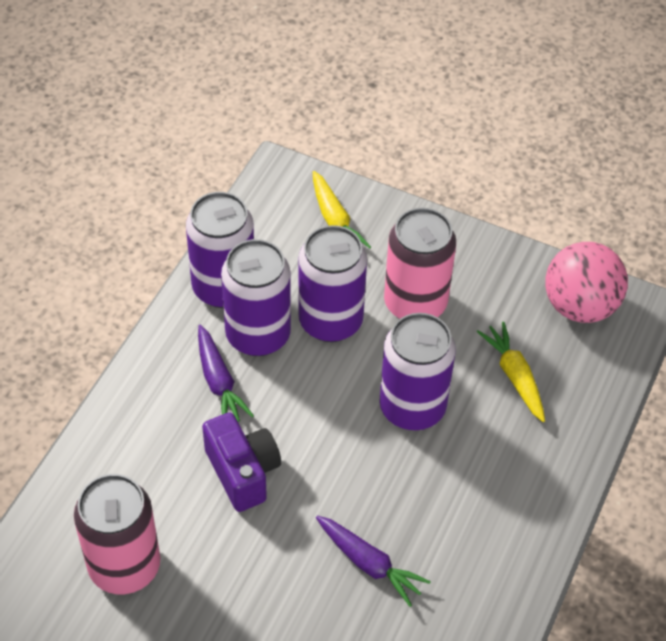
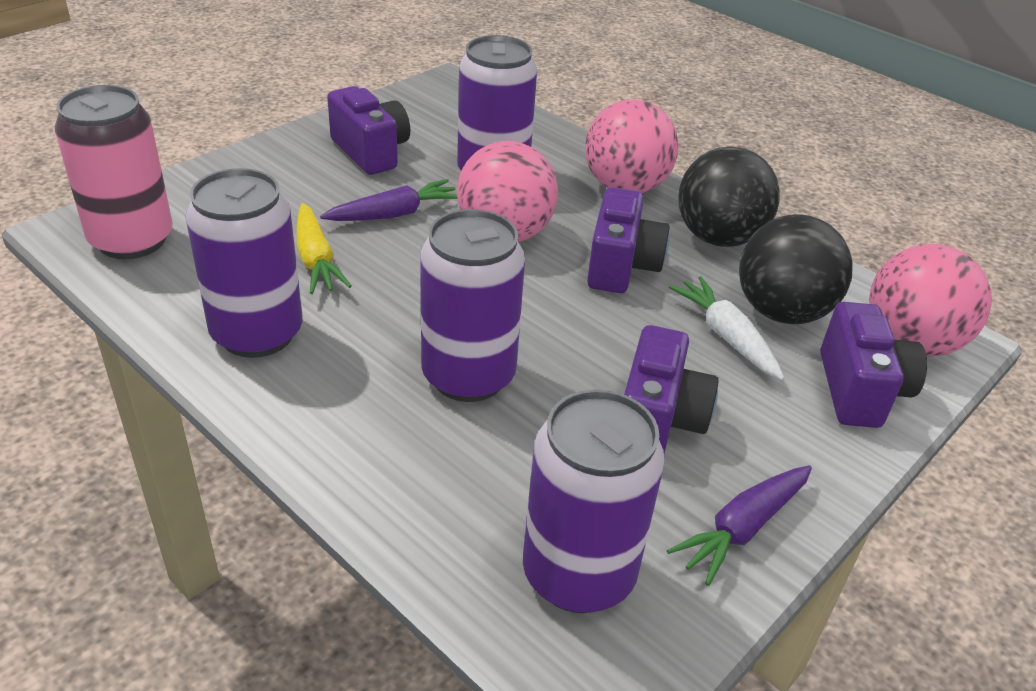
black ball: 0 -> 2
pink ball: 1 -> 3
pink can: 2 -> 1
purple camera: 1 -> 4
white carrot: 0 -> 1
yellow carrot: 2 -> 1

